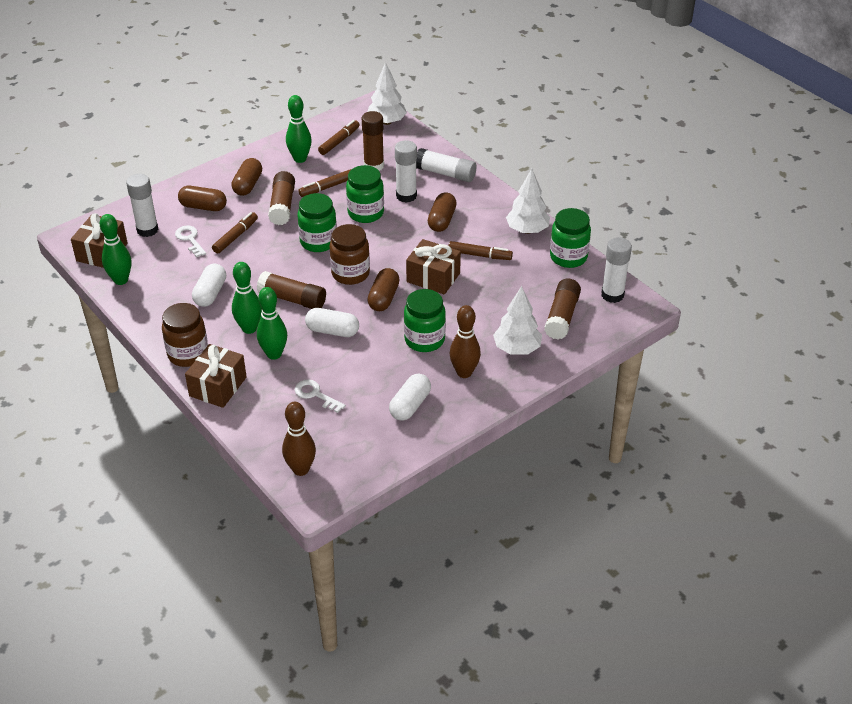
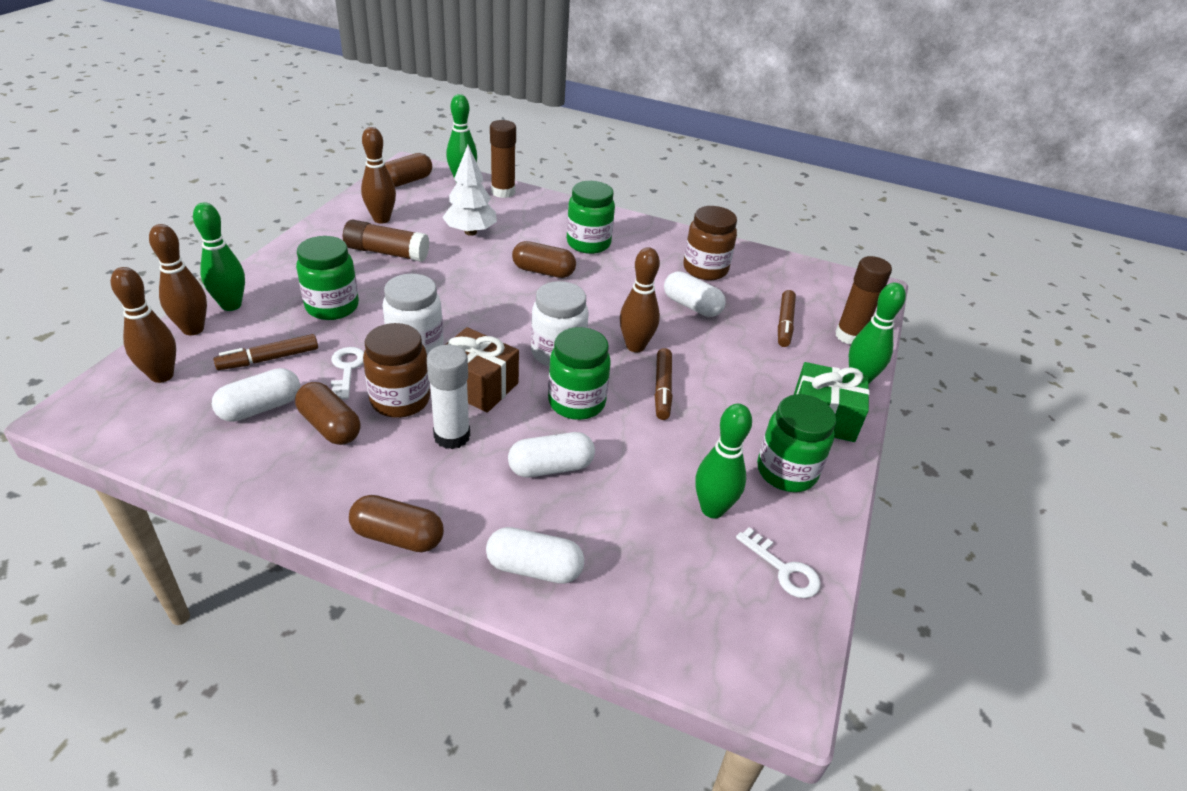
brown bowling pin: 2 -> 4
brown gift: 3 -> 1
brown glue stick: 4 -> 3
brown marker: 4 -> 3
green gift: 0 -> 1
white capsule: 3 -> 4
white glue stick: 4 -> 1
white jar: 0 -> 2
white tree: 3 -> 1

